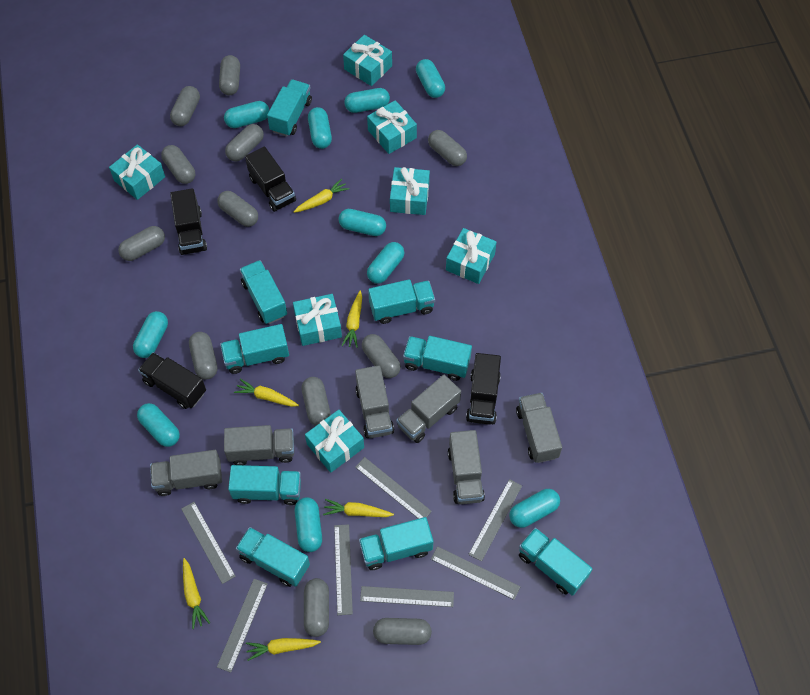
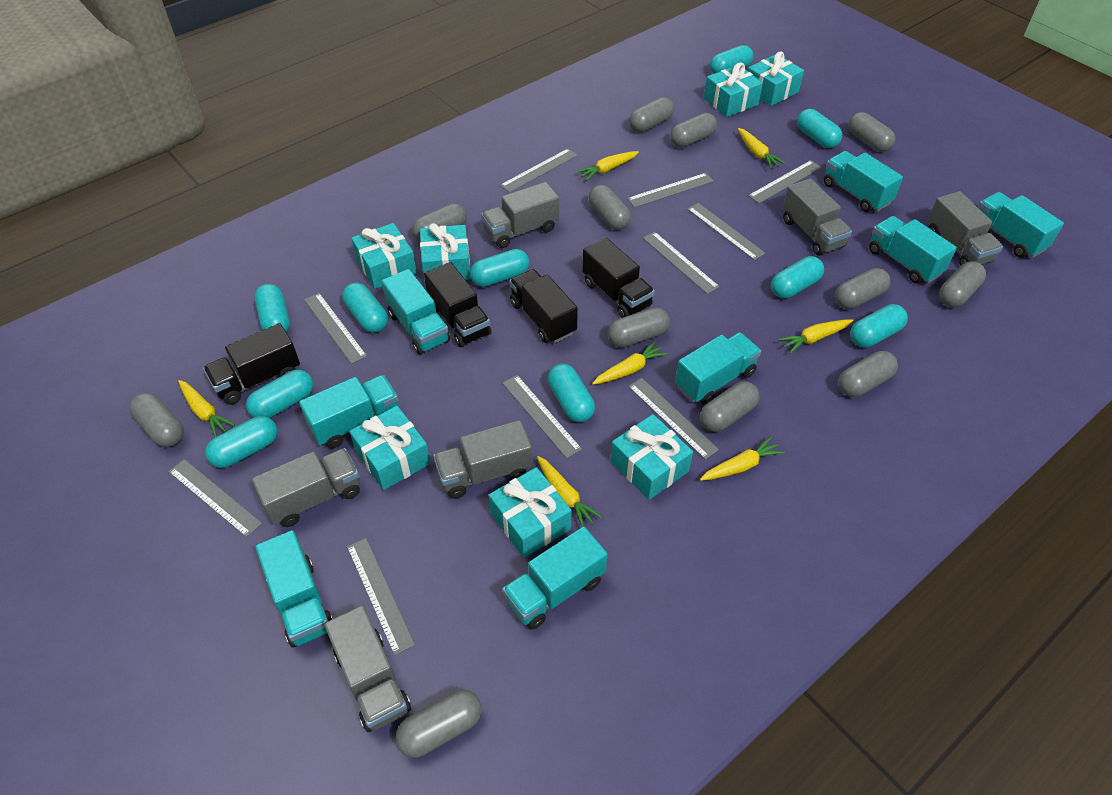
grey ruler: 7 -> 10
turquoise truck: 9 -> 8
yellow carrot: 6 -> 7

